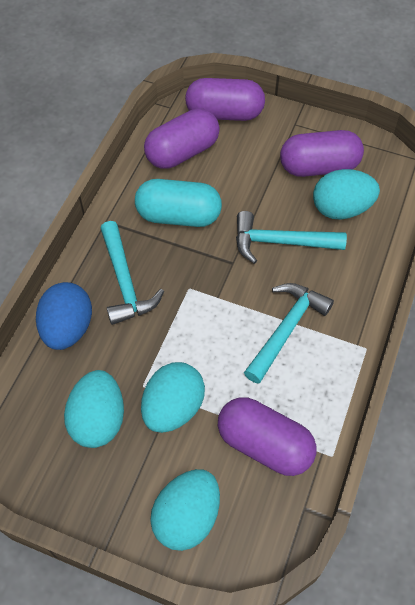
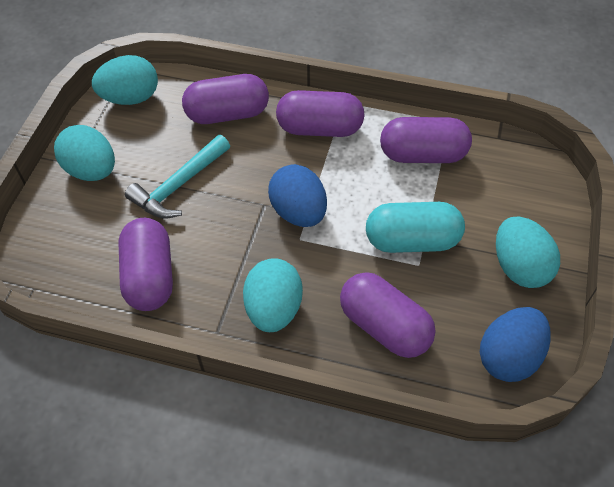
blue egg: 1 -> 2
purple capsule: 4 -> 5
turquoise hammer: 3 -> 1

